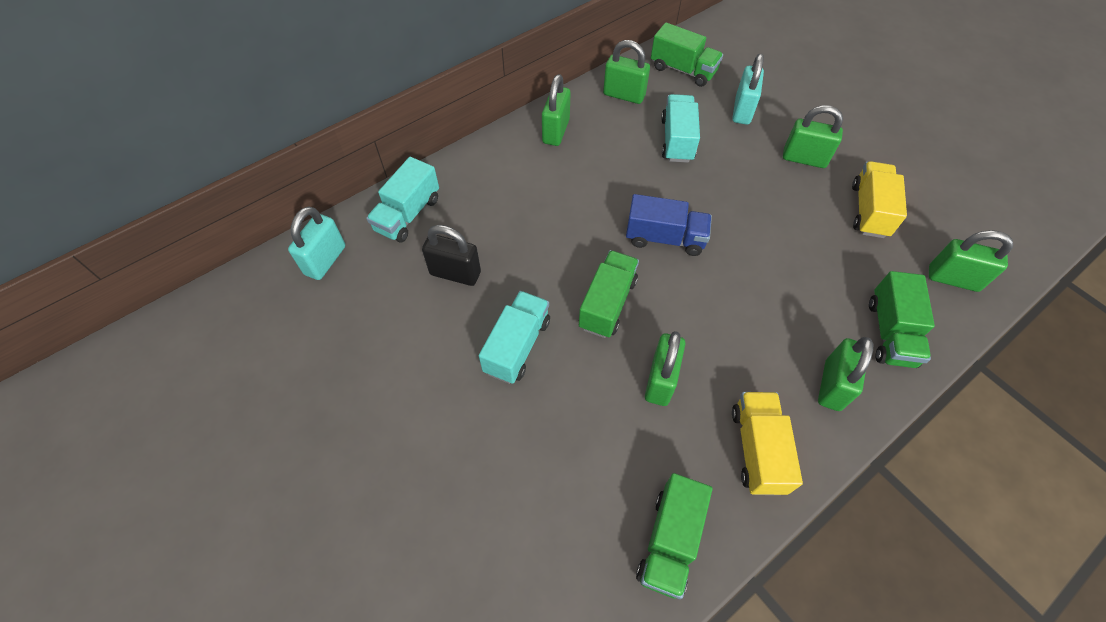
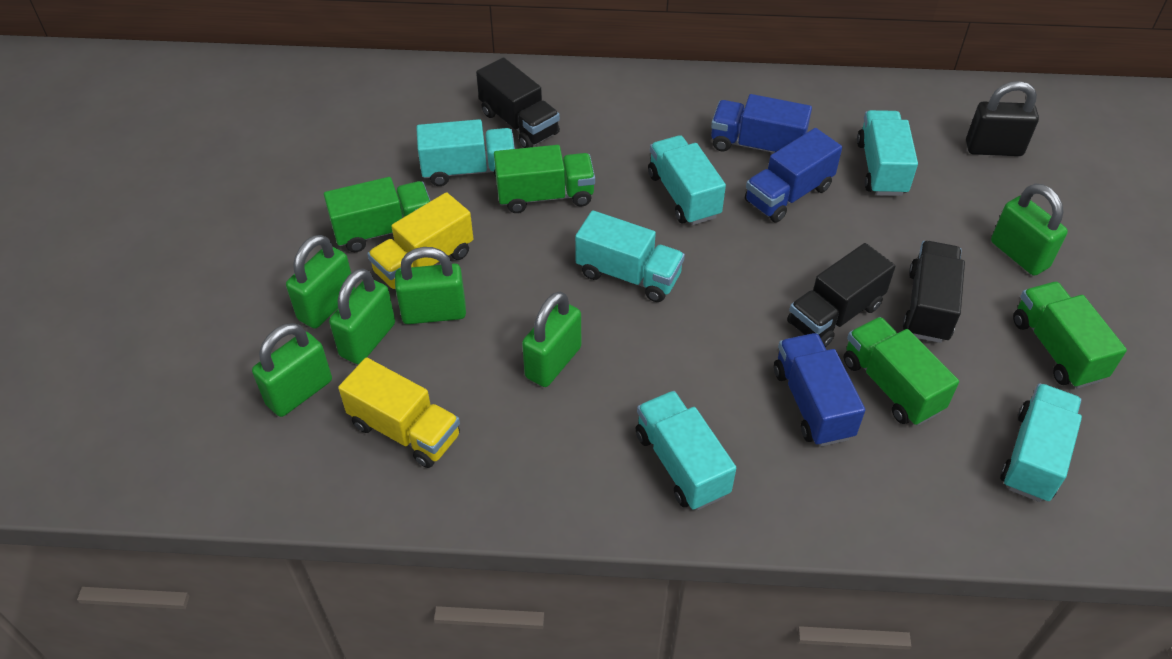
black truck: 0 -> 3
blue truck: 1 -> 3
turquoise padlock: 2 -> 0
turquoise truck: 3 -> 6

